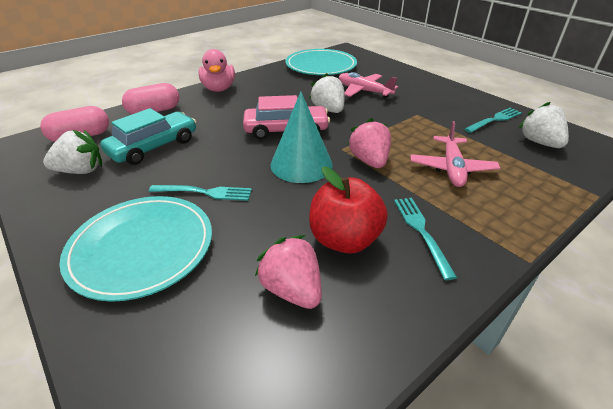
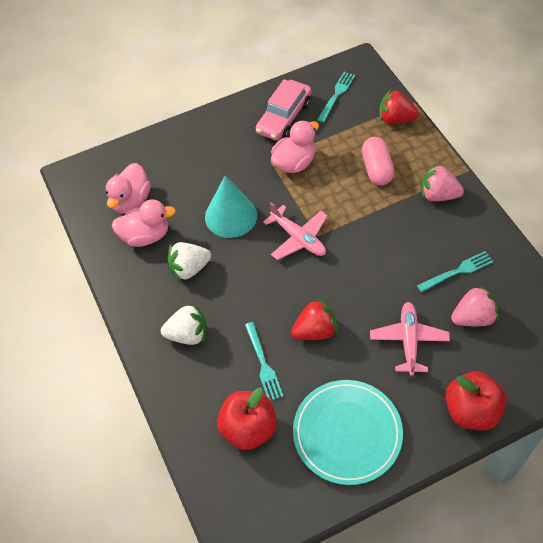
pink capsule: 2 -> 1
pink duck: 1 -> 3
red apple: 1 -> 2
red strawberry: 0 -> 2
turquoise car: 1 -> 0
turquoise plate: 2 -> 1
white strawberry: 3 -> 2

